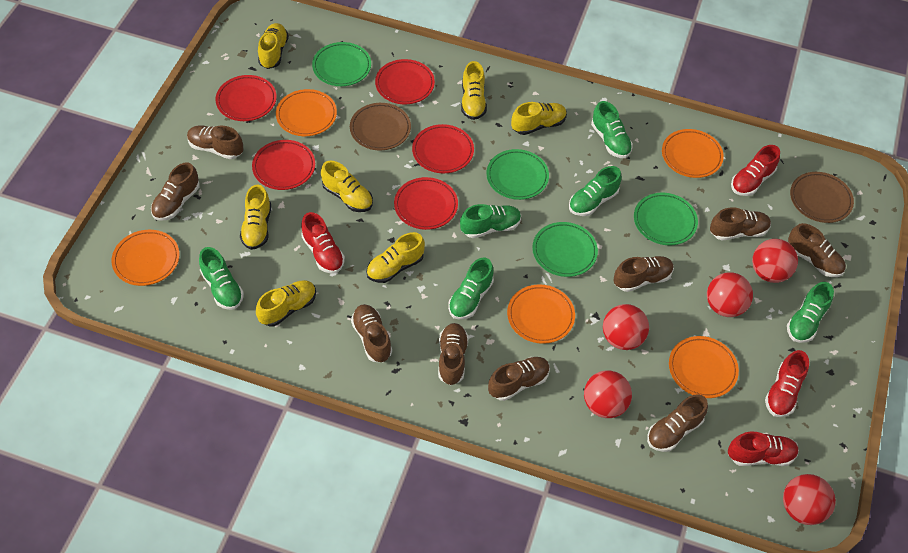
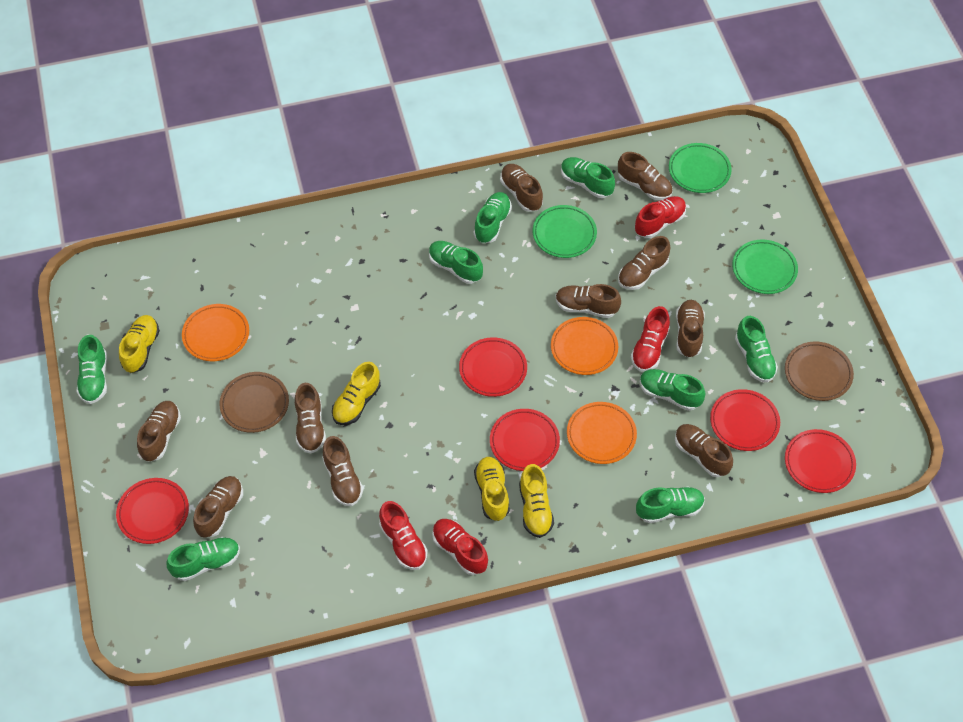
brown shoe: 9 -> 10
green plate: 4 -> 3
green shoe: 6 -> 8
orange plate: 5 -> 3
red ball: 5 -> 0
yellow shoe: 7 -> 4

